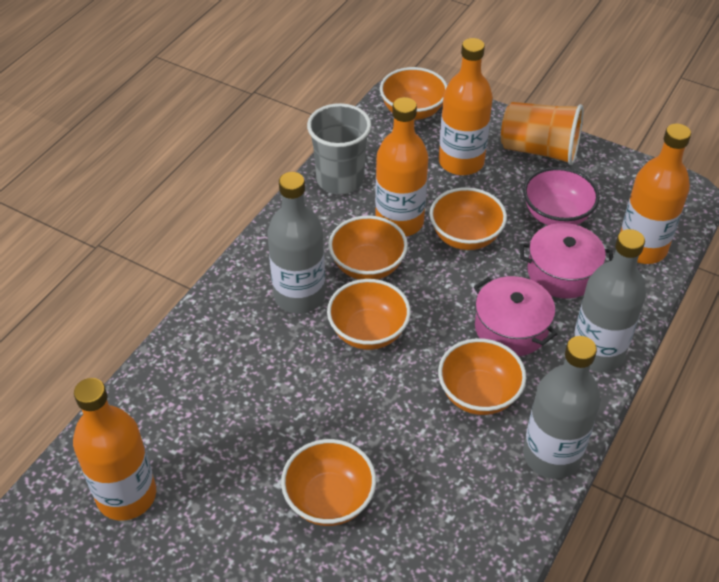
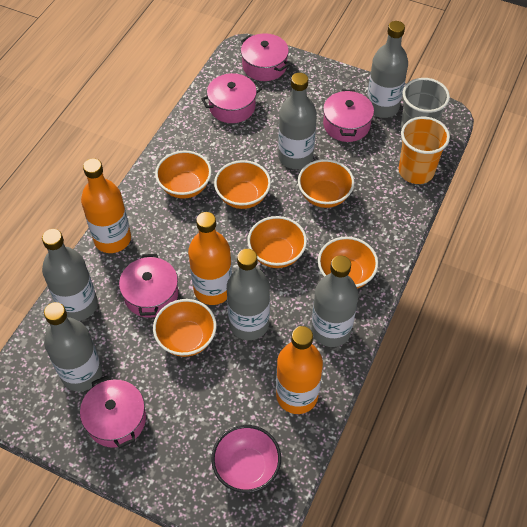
grey bottle: 3 -> 6
orange bottle: 4 -> 3
pink pot: 2 -> 5

